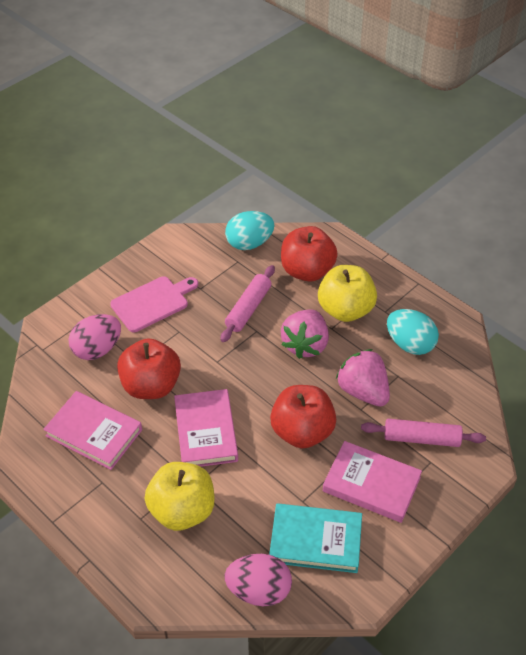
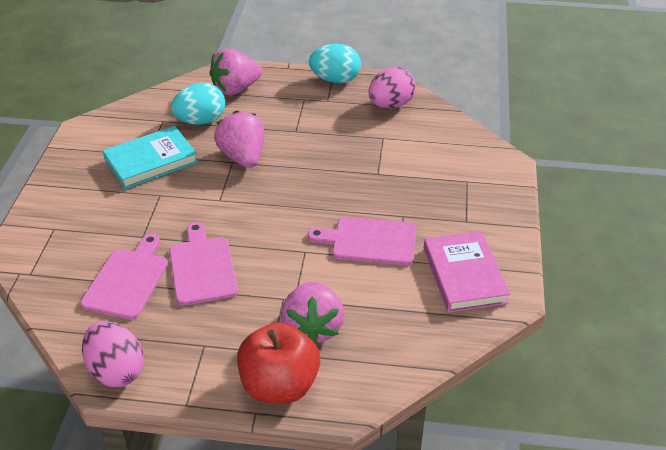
pink book: 3 -> 1
pink cutting board: 1 -> 3
pink rolling pin: 2 -> 0
pink strawberry: 2 -> 3
red apple: 3 -> 1
yellow apple: 2 -> 0

